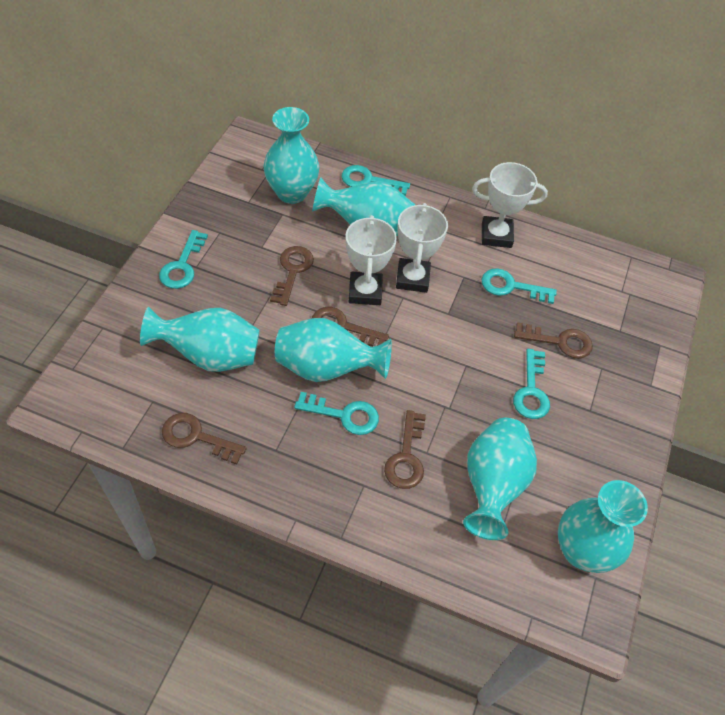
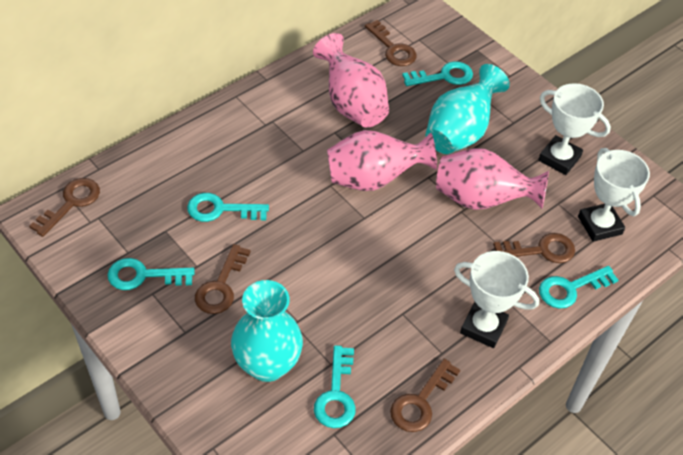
pink vase: 0 -> 3
turquoise vase: 6 -> 2

